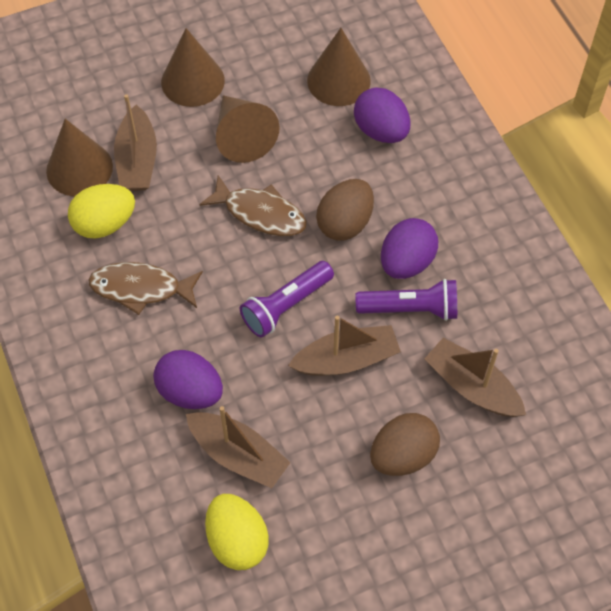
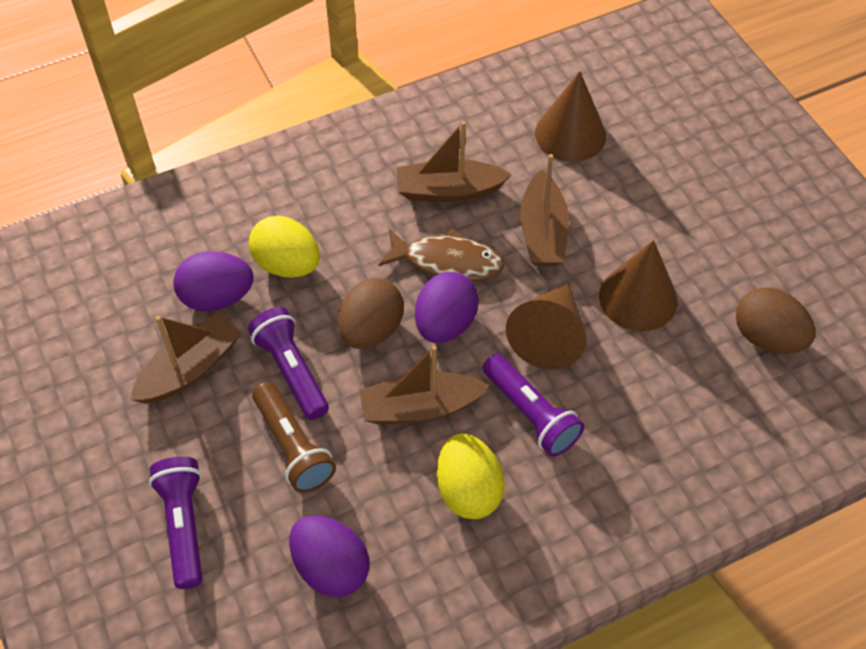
brown cone: 4 -> 3
brown fish: 2 -> 1
brown flashlight: 0 -> 1
purple flashlight: 2 -> 3

